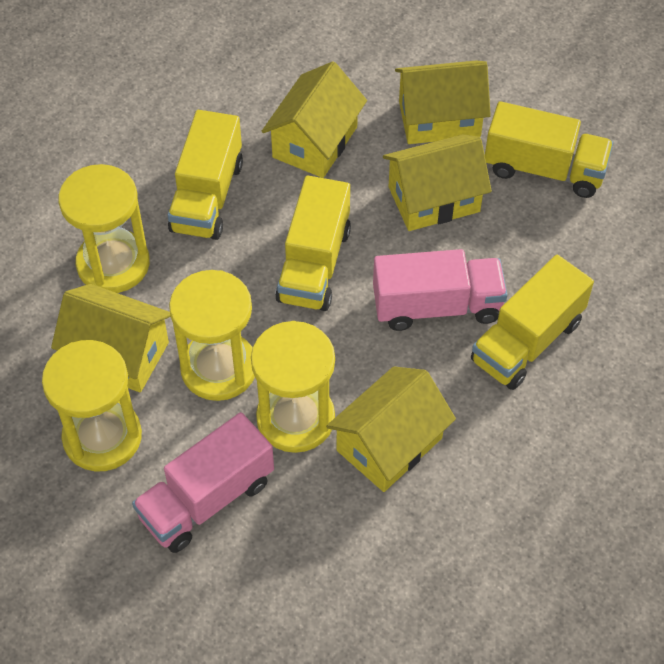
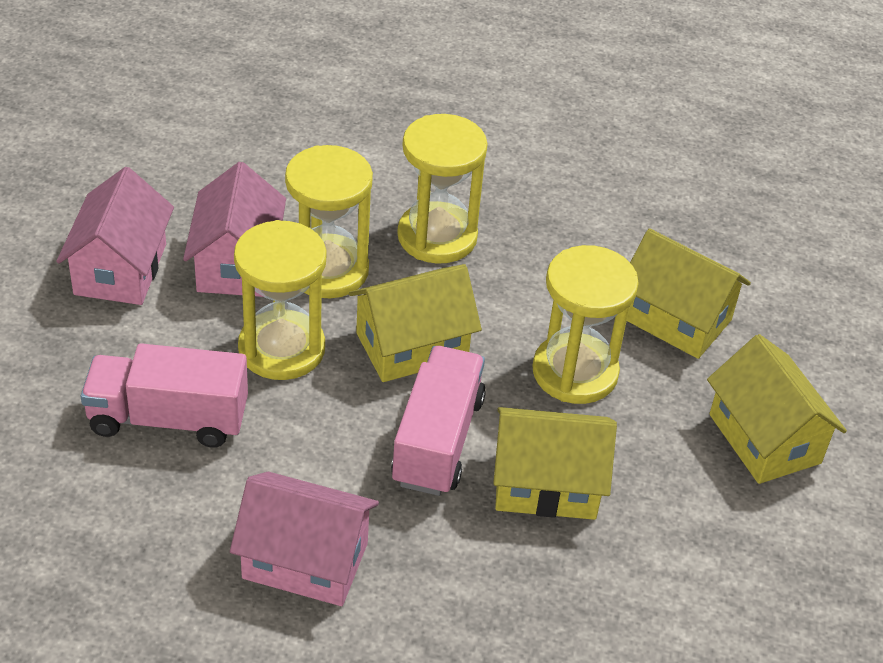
pink house: 0 -> 3
yellow house: 5 -> 4
yellow truck: 4 -> 0

